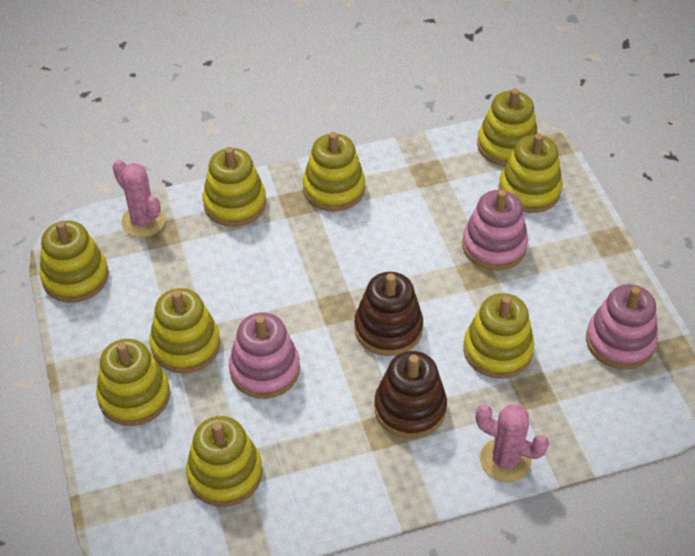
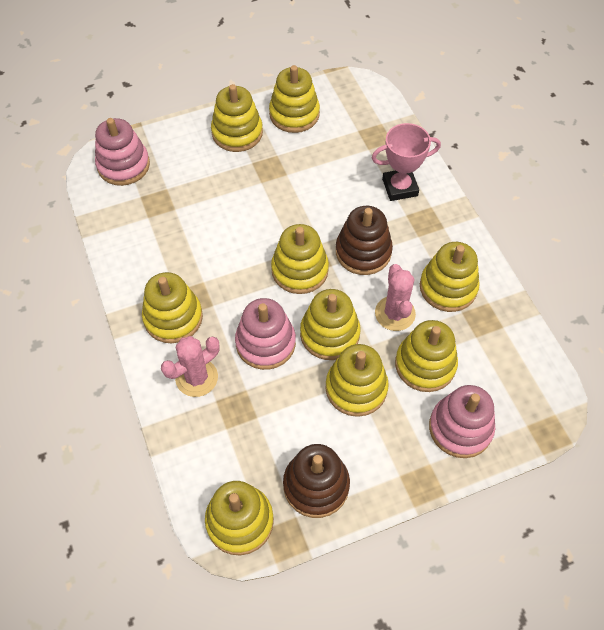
pink trophy: 0 -> 1

